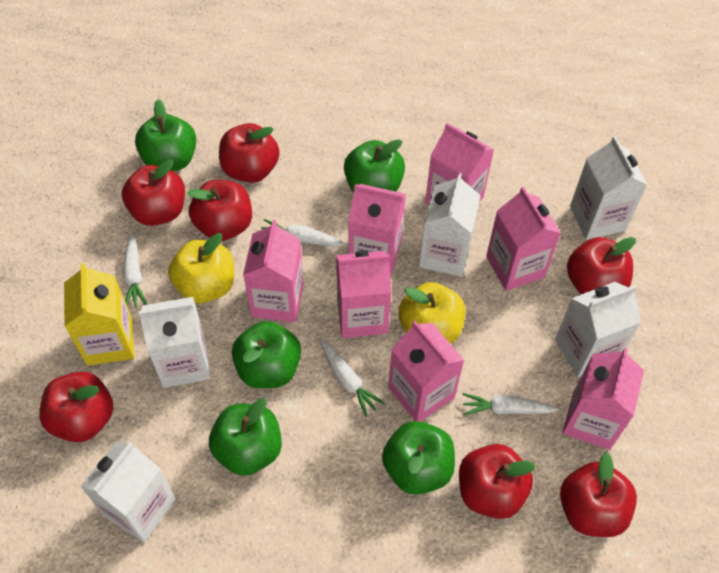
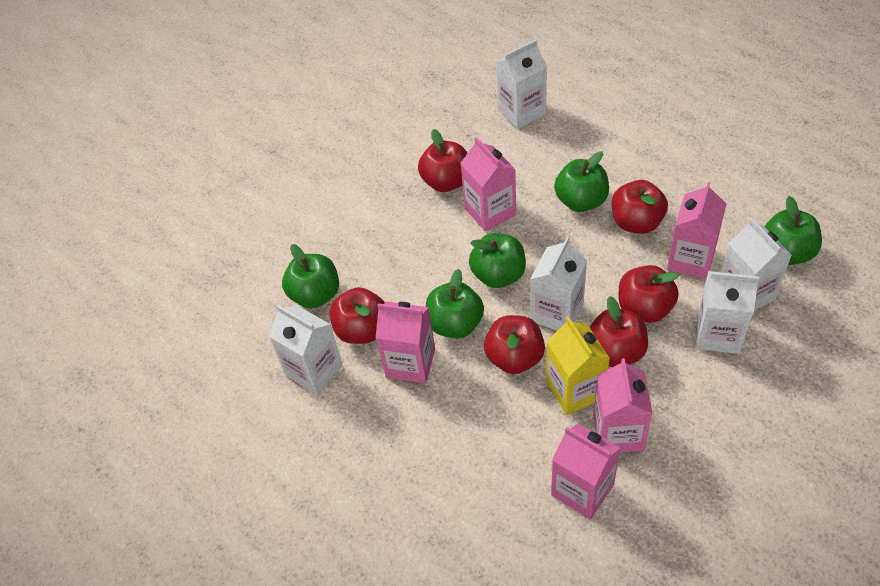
pink carton: 7 -> 5
red apple: 7 -> 6
white carrot: 4 -> 0
yellow apple: 2 -> 0

